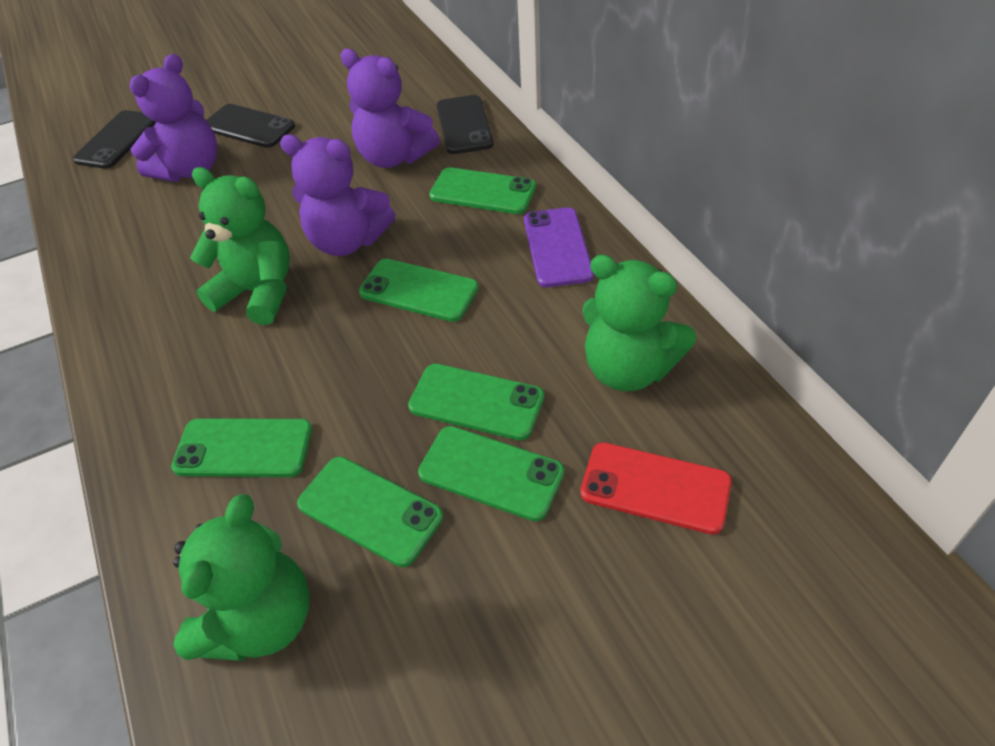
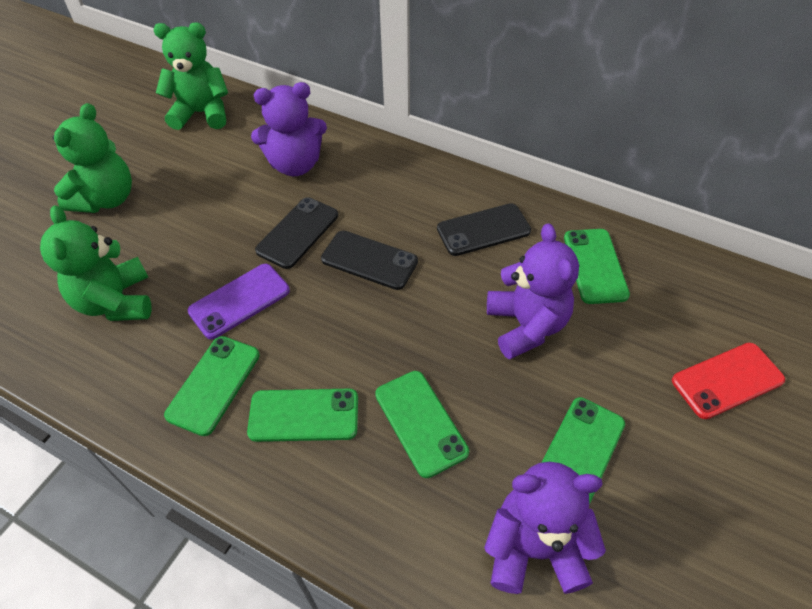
green phone: 6 -> 5

